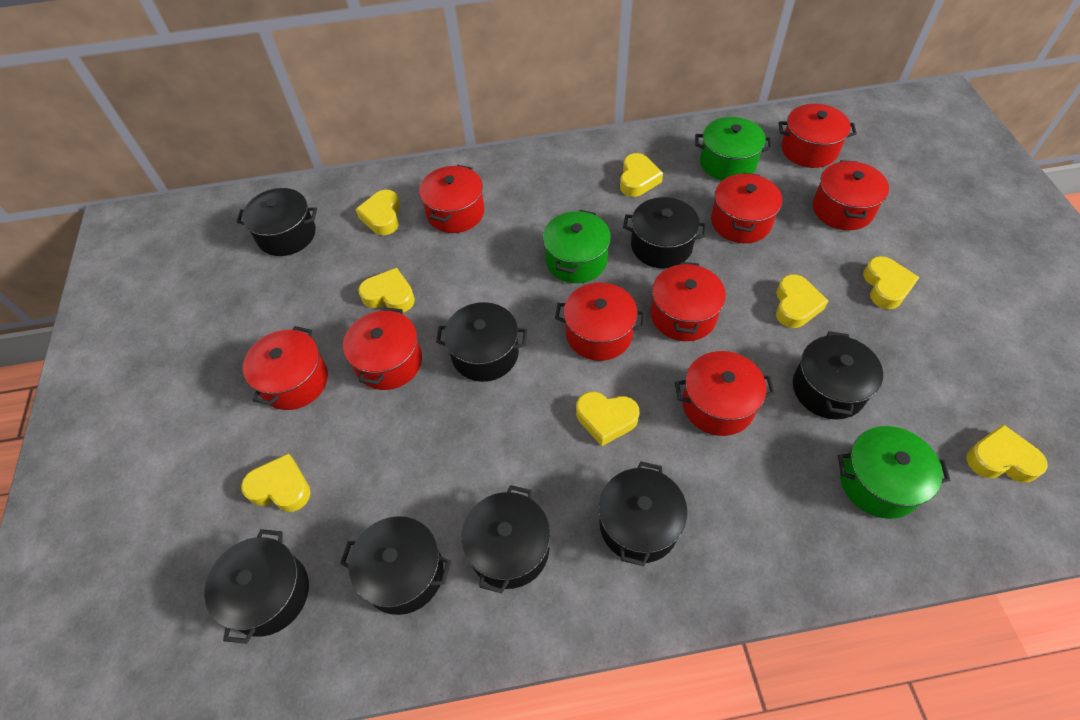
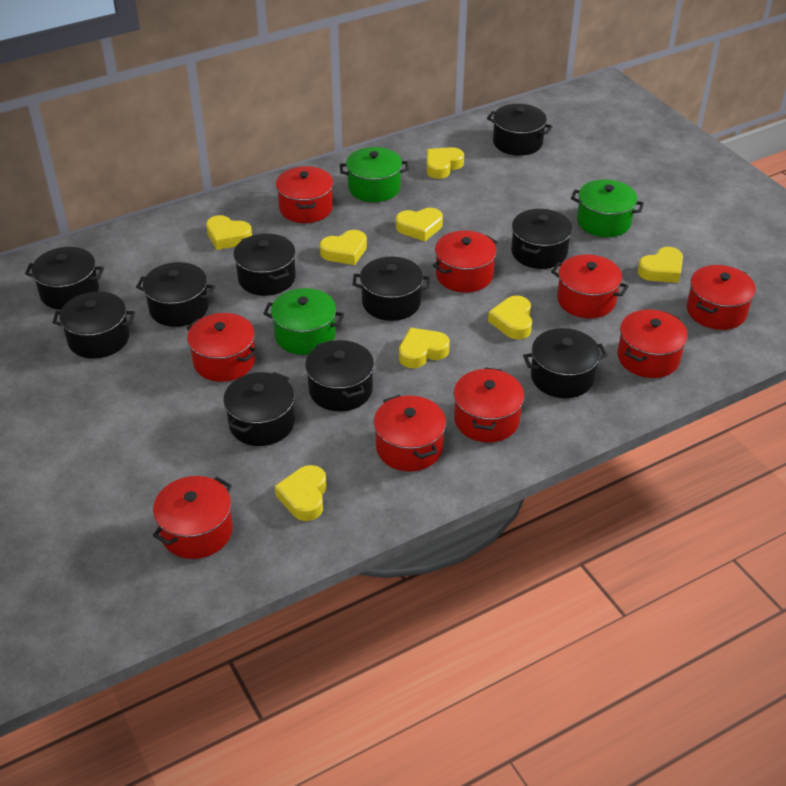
black pot: 8 -> 10

